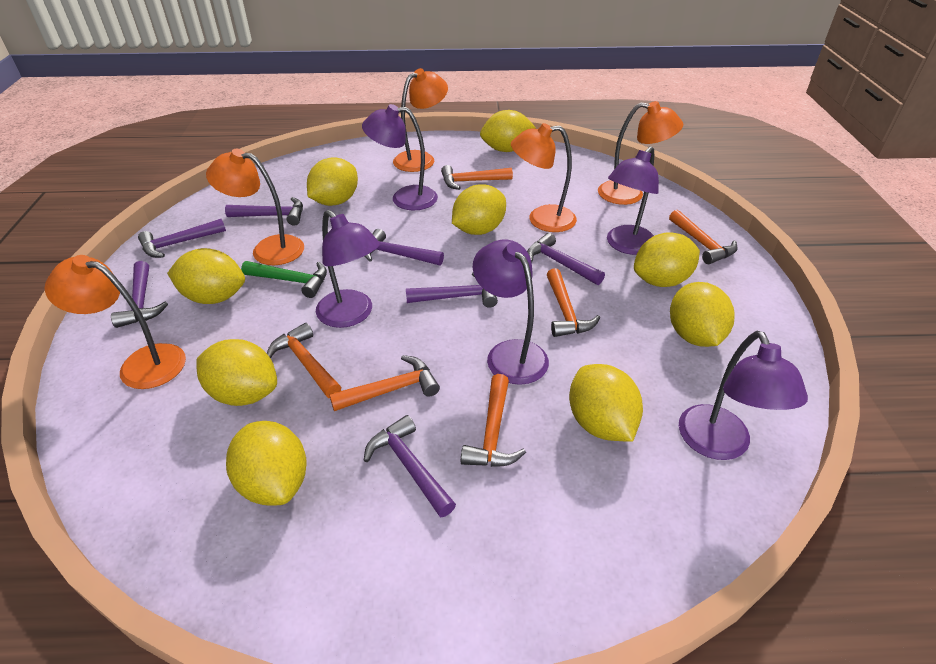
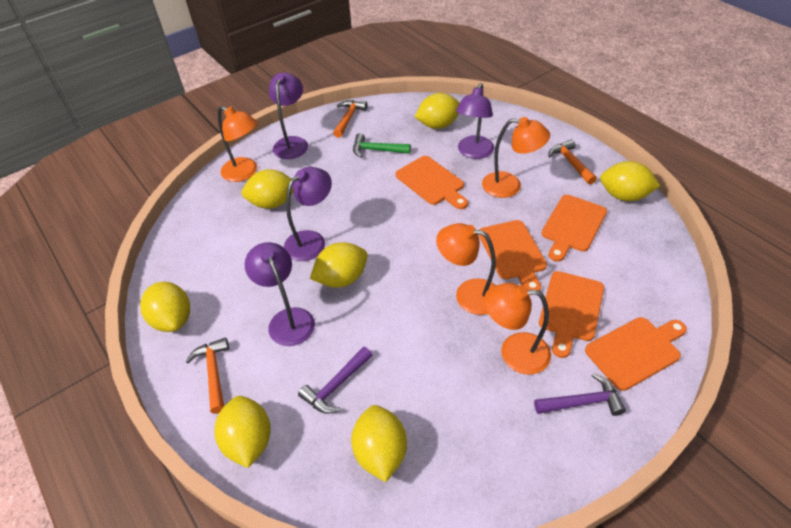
orange cutting board: 0 -> 5
orange hammer: 6 -> 3
orange lamp: 5 -> 4
purple hammer: 7 -> 2
purple lamp: 5 -> 4
yellow lemon: 9 -> 7

